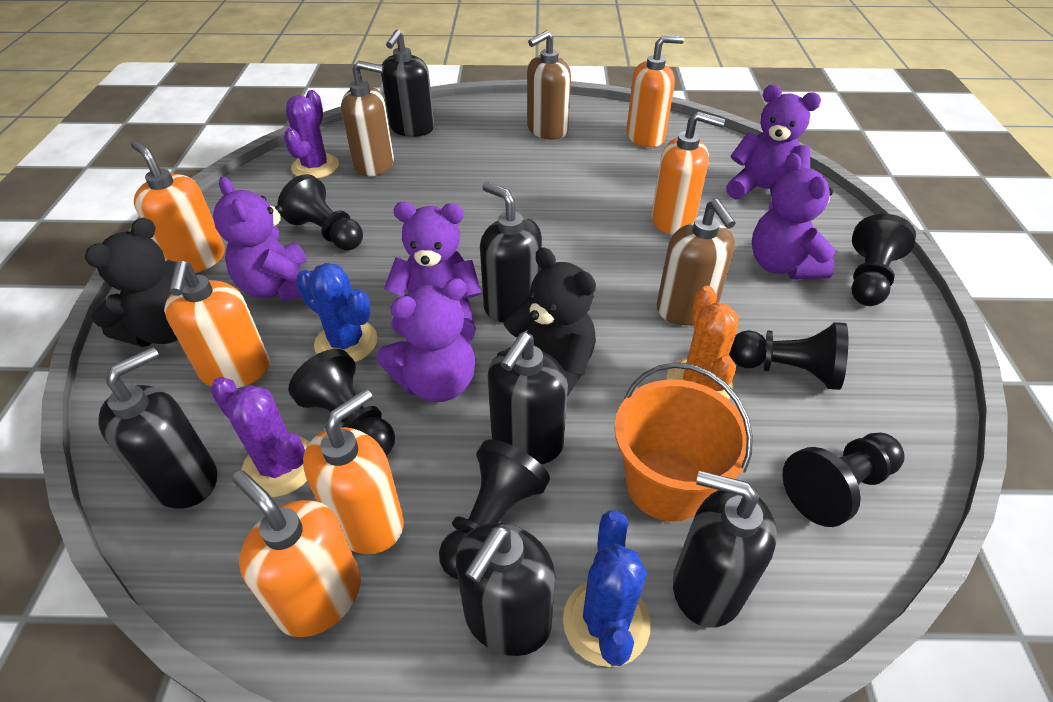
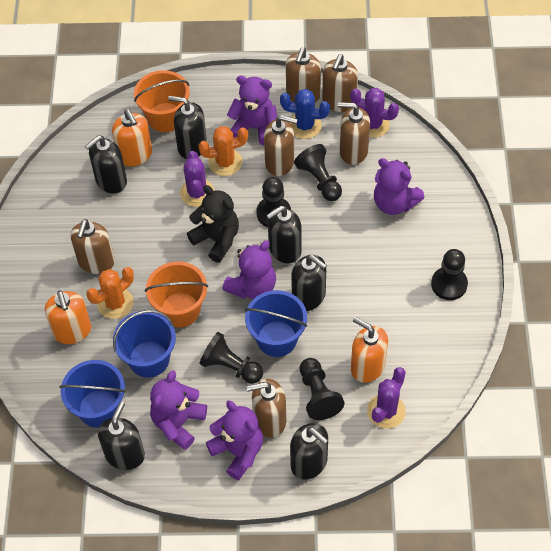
black pawn: 6 -> 5
black teddy bear: 2 -> 1
blue bucket: 0 -> 3
blue cactus: 2 -> 1
brown soap dispenser: 3 -> 6
orange bucket: 1 -> 2
orange cactus: 1 -> 2
orange soap dispenser: 6 -> 3
purple cactus: 2 -> 3

